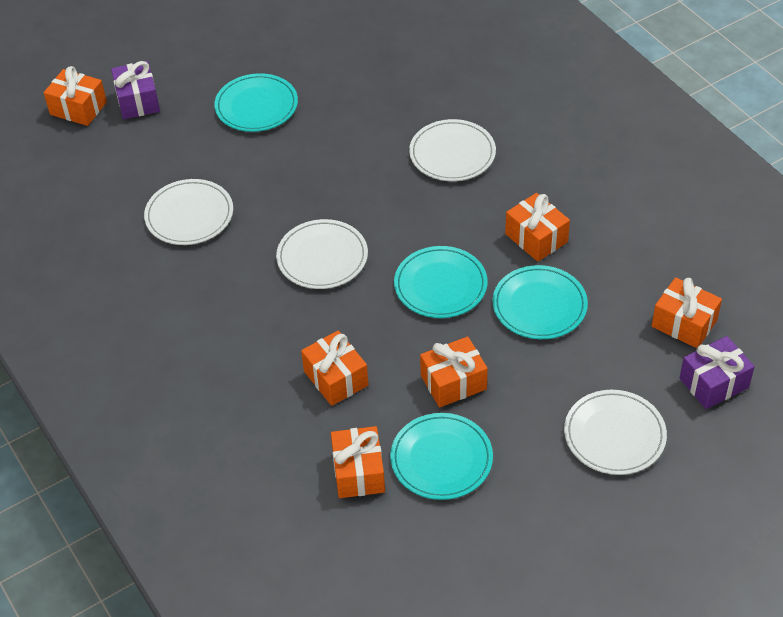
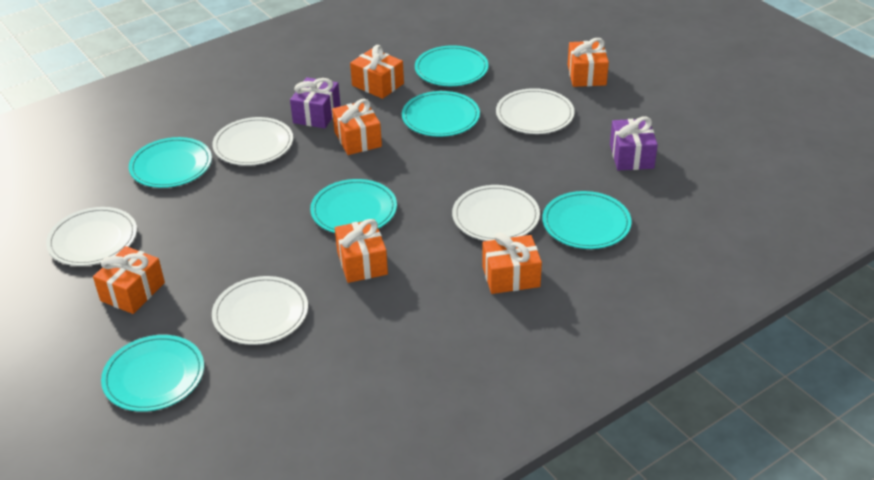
turquoise plate: 4 -> 6
white plate: 4 -> 5

